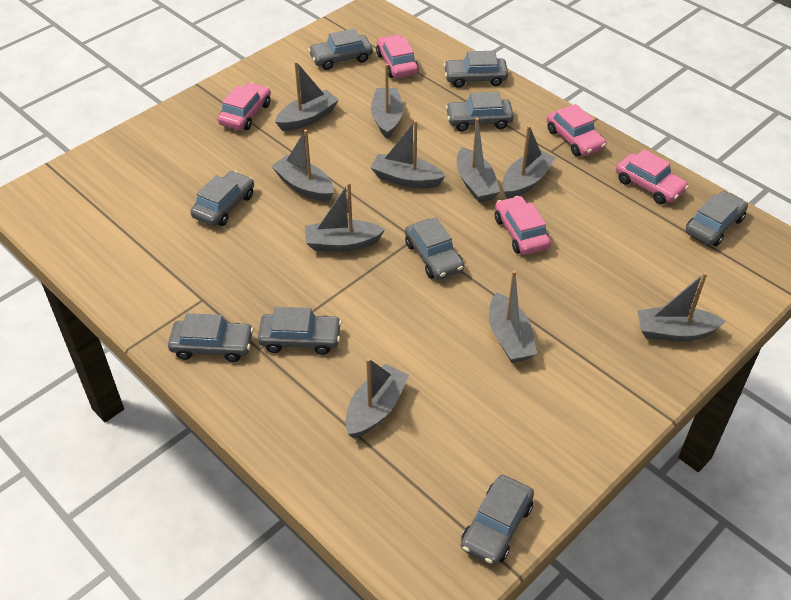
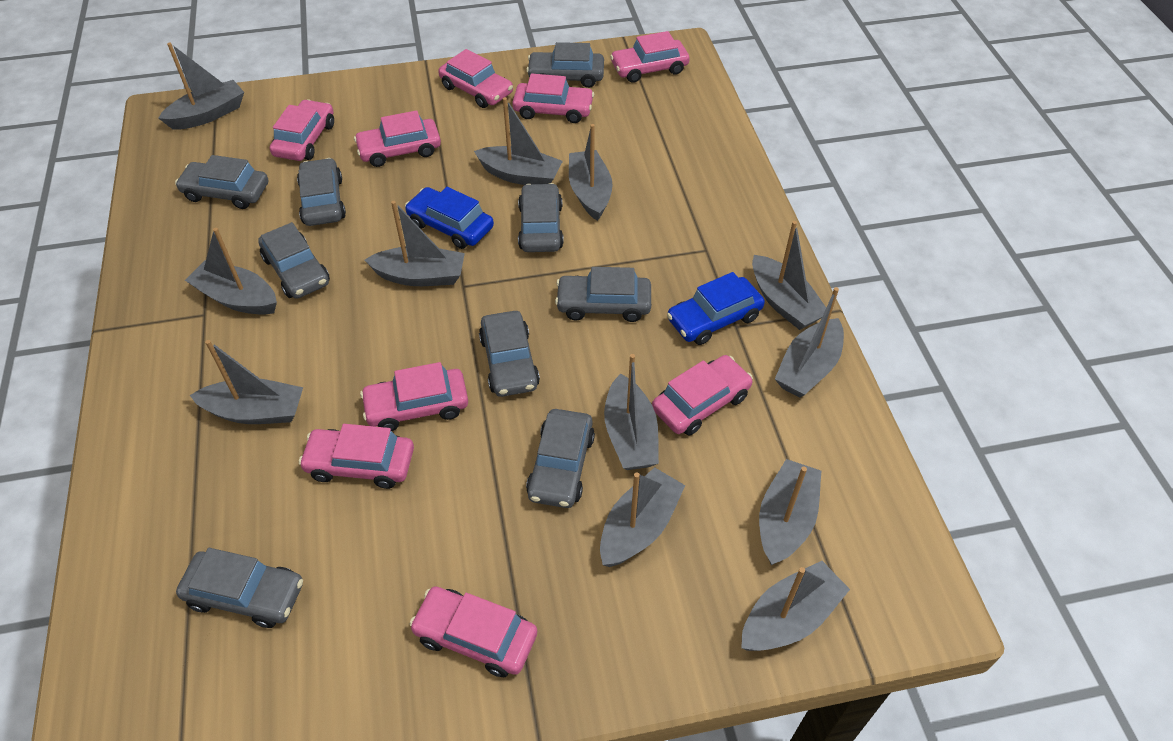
blue car: 0 -> 2
grey boat: 10 -> 12
pink car: 5 -> 9

